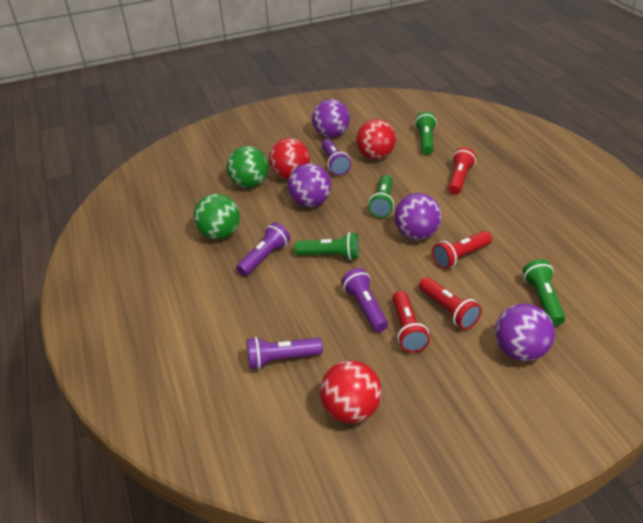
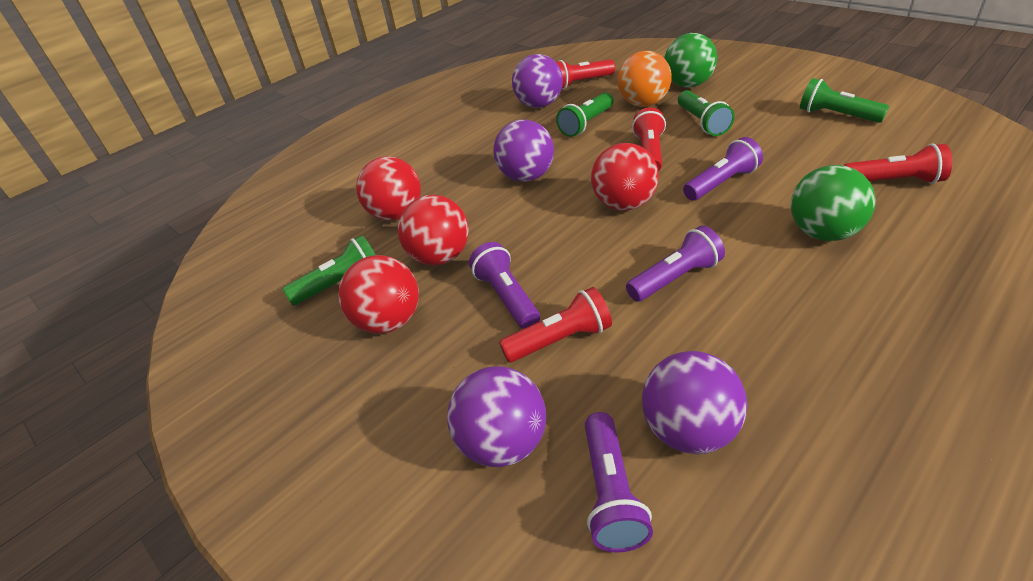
orange ball: 0 -> 1
red ball: 3 -> 4

